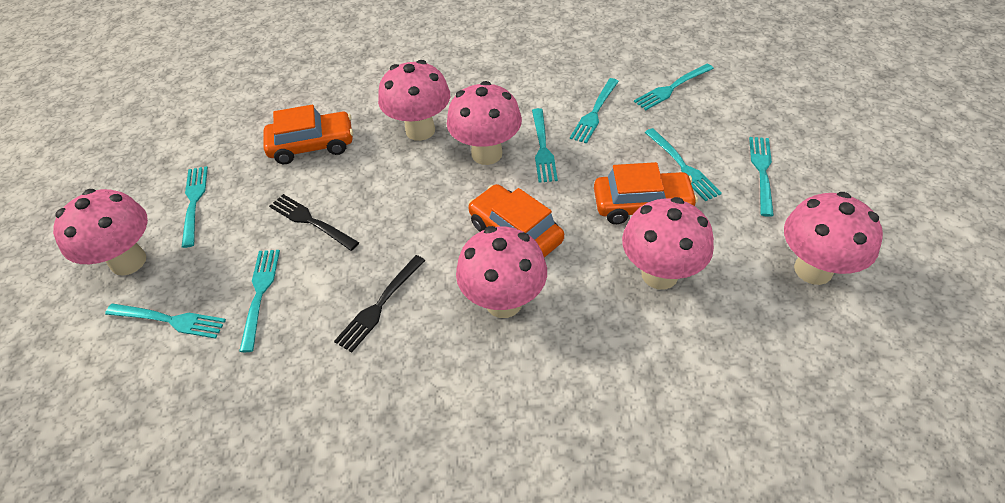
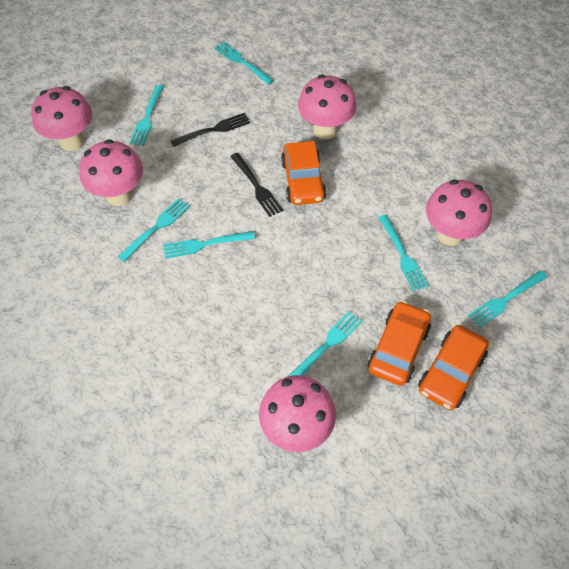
pink mushroom: 6 -> 5
turquoise fork: 8 -> 7

